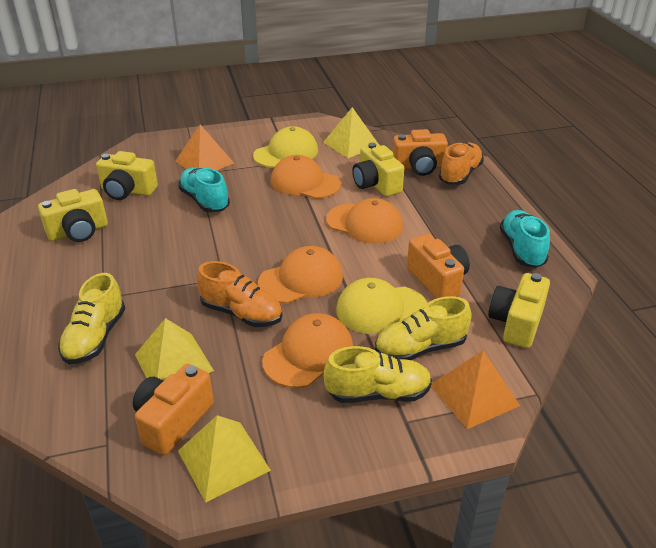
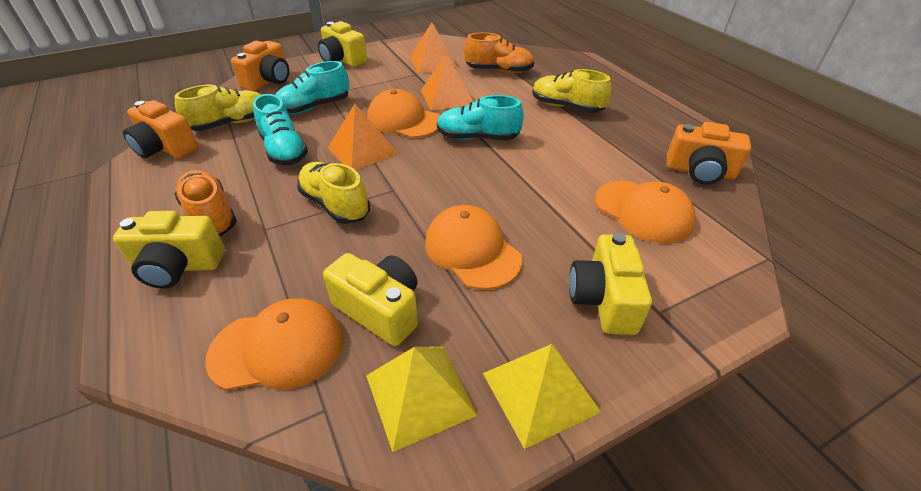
orange pyramid: 2 -> 3
turquoise shoe: 2 -> 3
yellow cap: 2 -> 0
yellow pyramid: 3 -> 2

